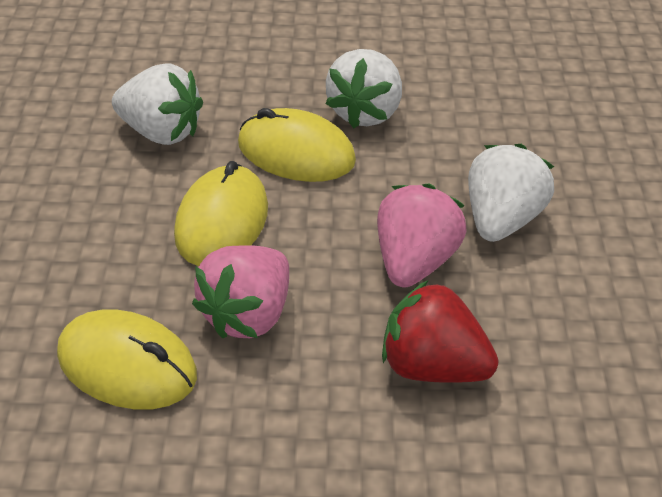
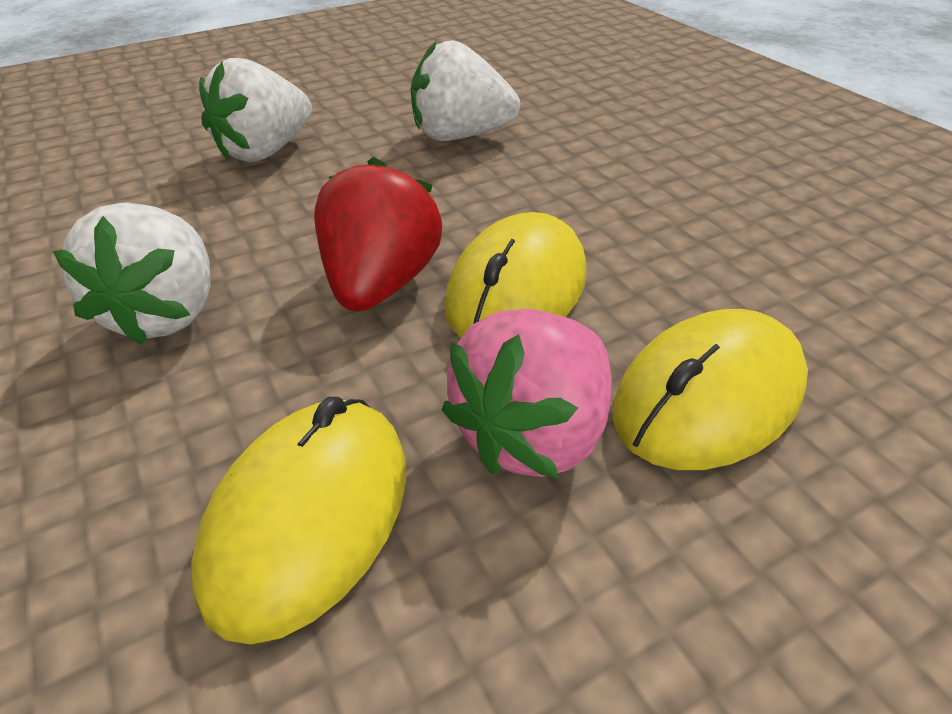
pink strawberry: 2 -> 1

